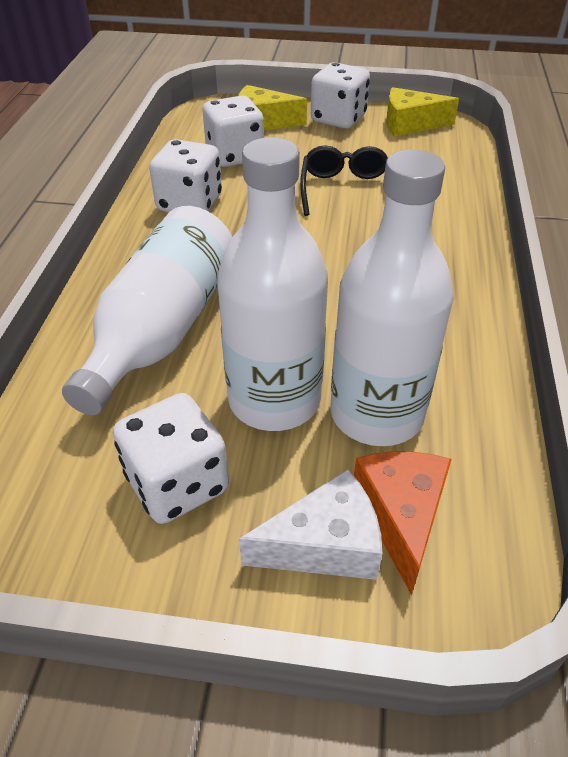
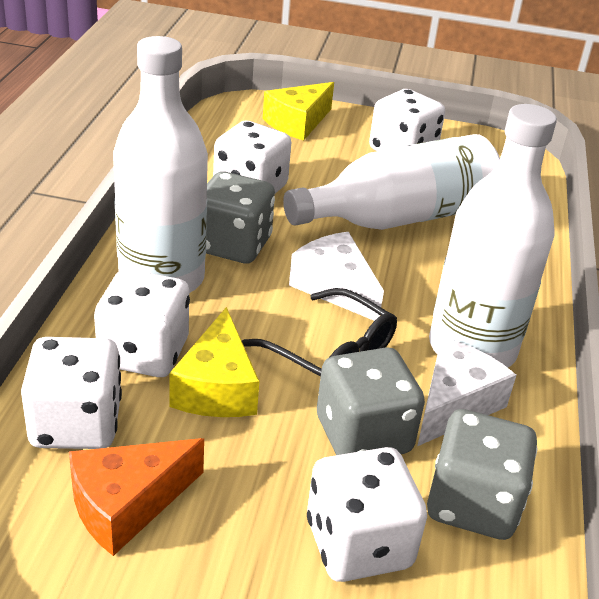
grey dice: 0 -> 3
white cheese: 1 -> 2
white dice: 4 -> 5

